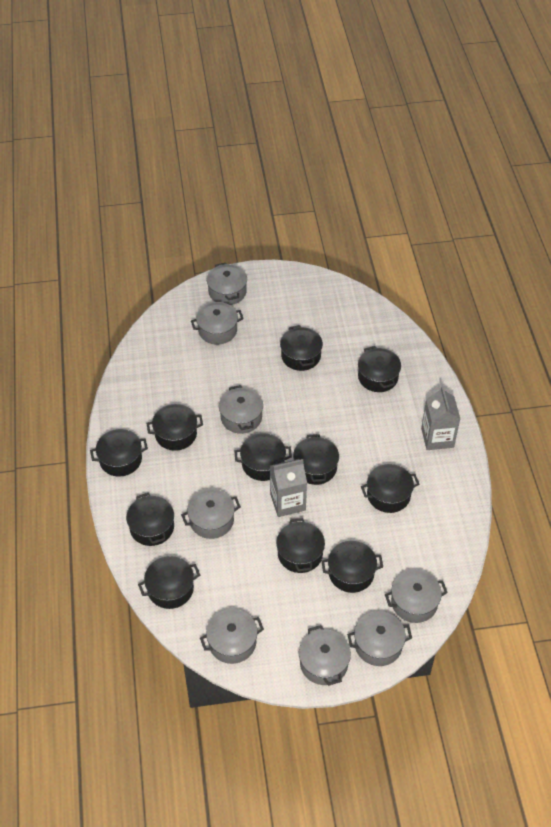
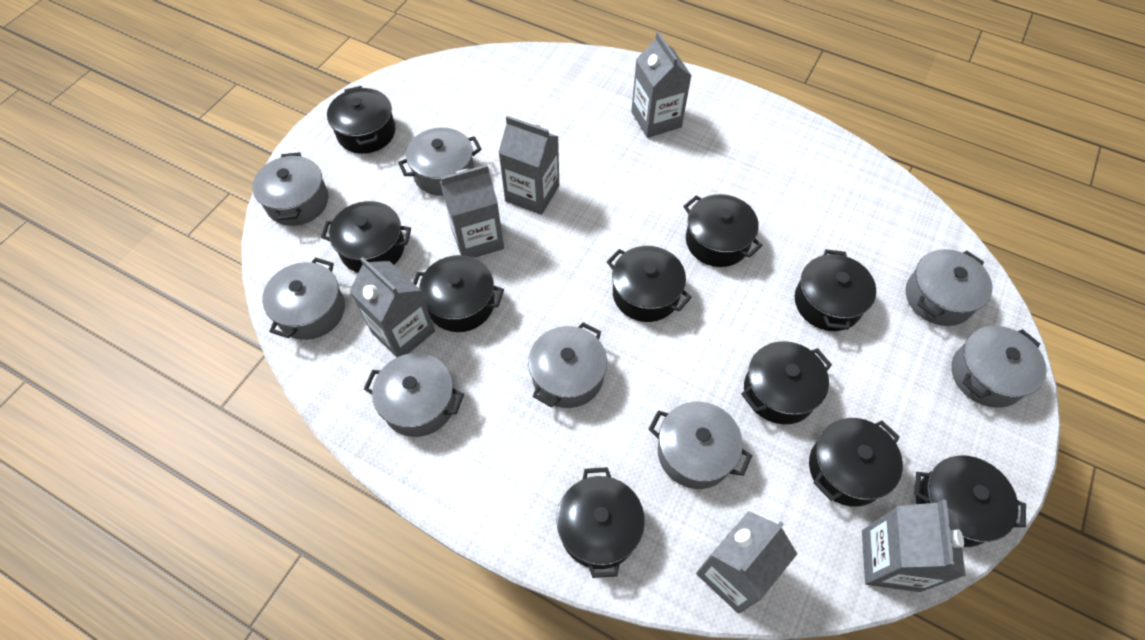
black pot: 11 -> 10
grey carton: 2 -> 6

